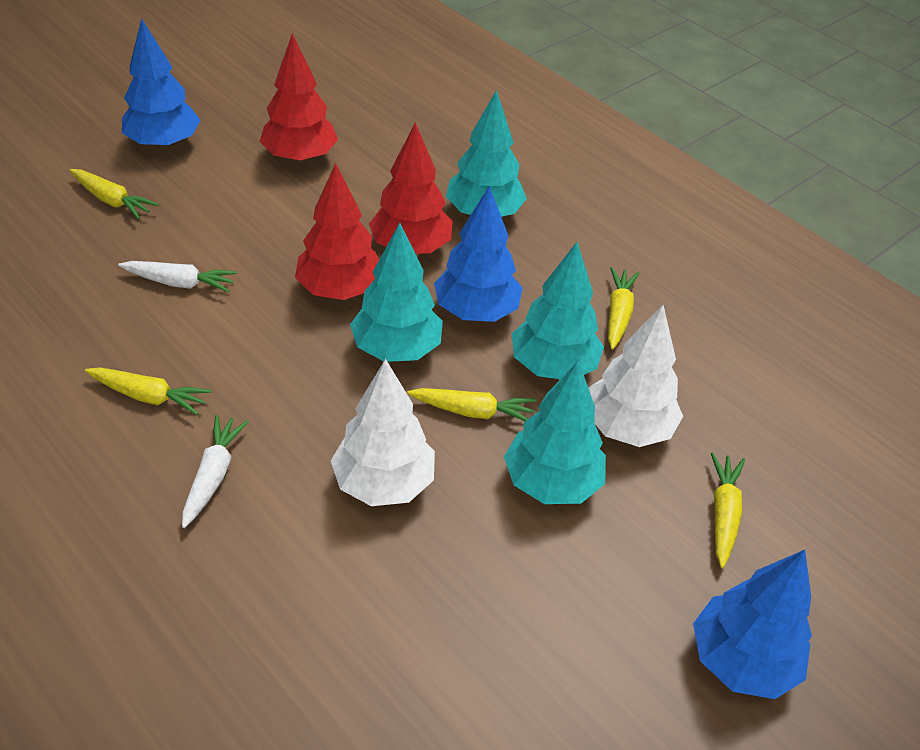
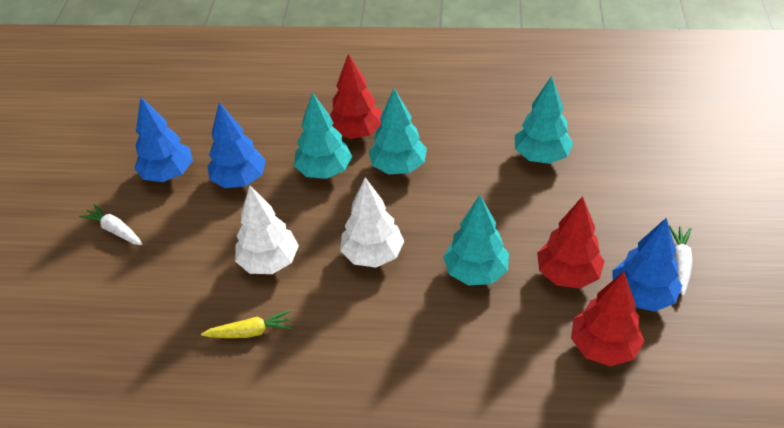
yellow carrot: 5 -> 1

